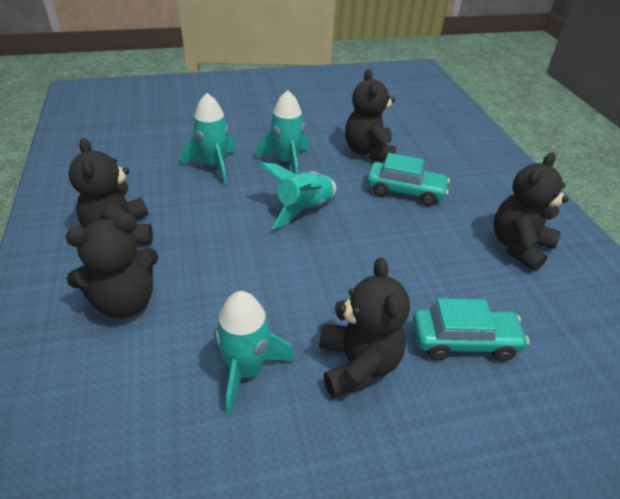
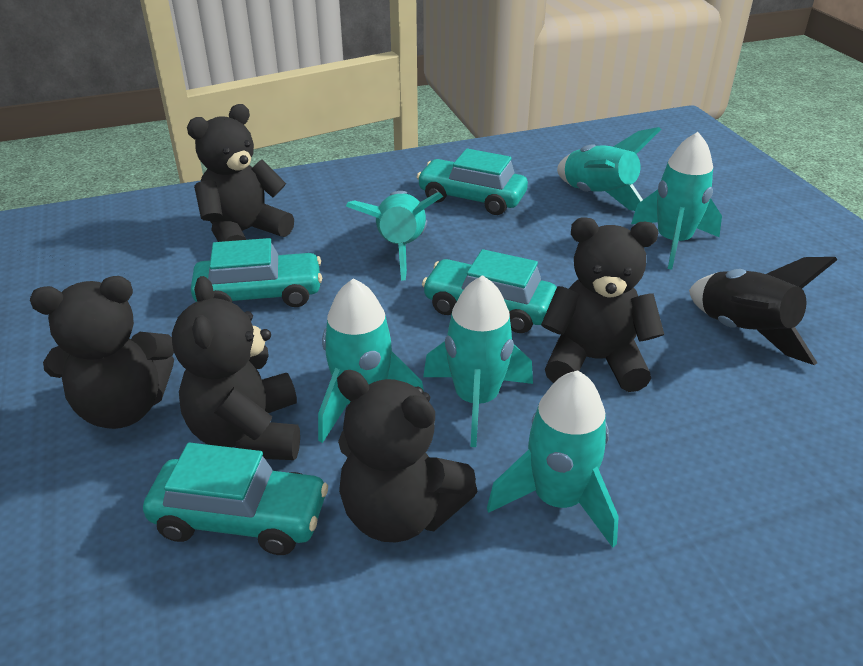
black rocket: 0 -> 1
turquoise car: 2 -> 4
turquoise rocket: 4 -> 6

